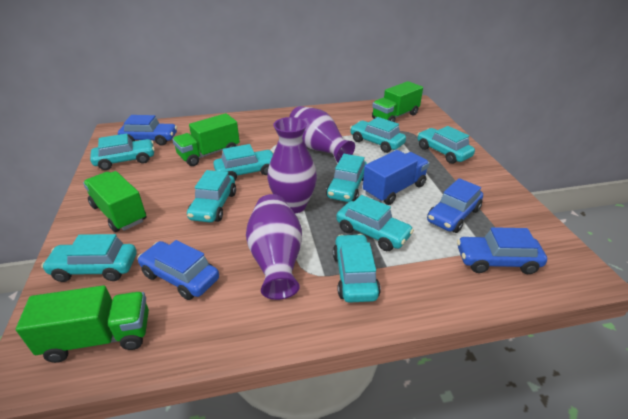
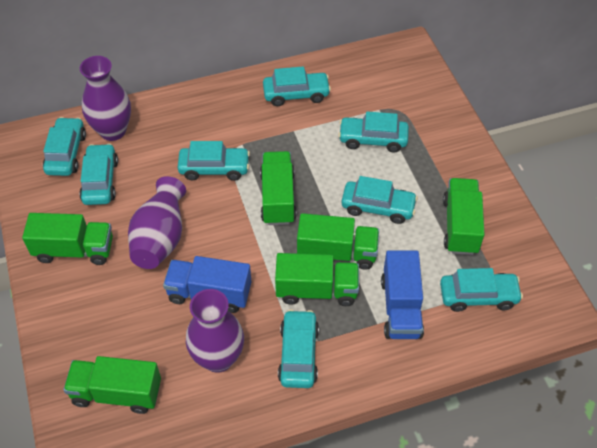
blue car: 4 -> 0
blue truck: 1 -> 2
green truck: 4 -> 6
turquoise car: 9 -> 8

